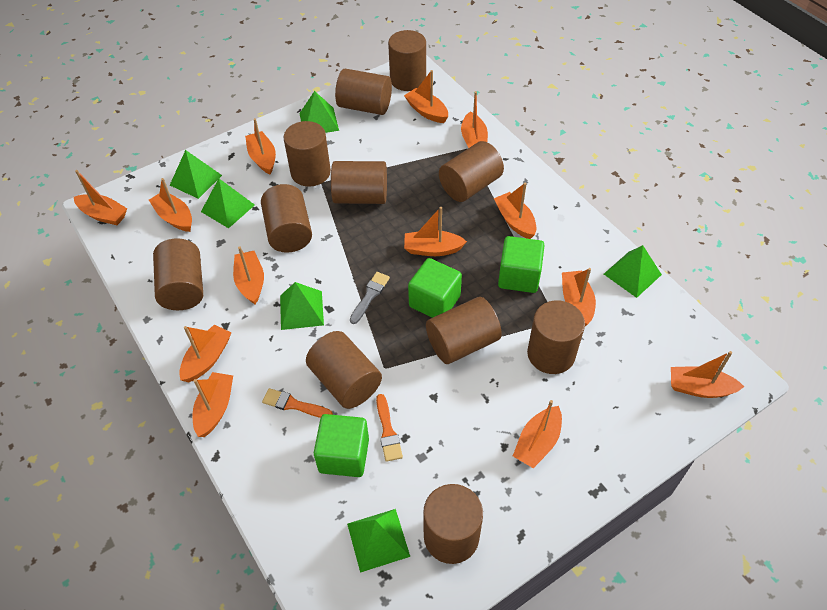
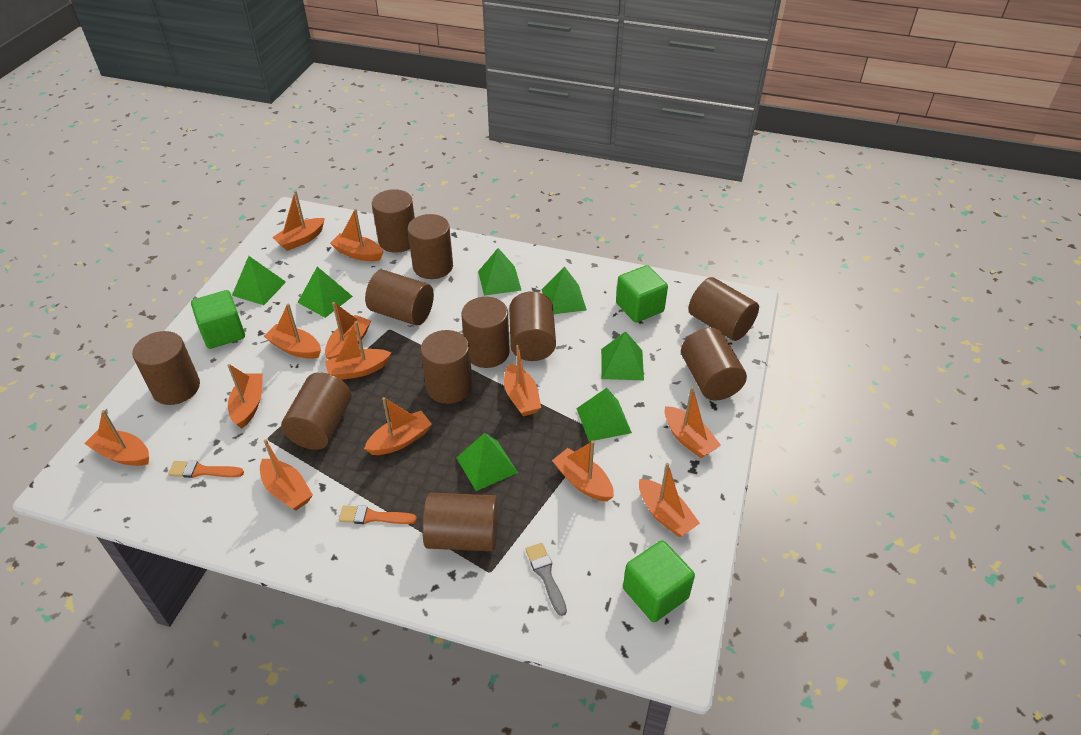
green pyramid: 6 -> 7

